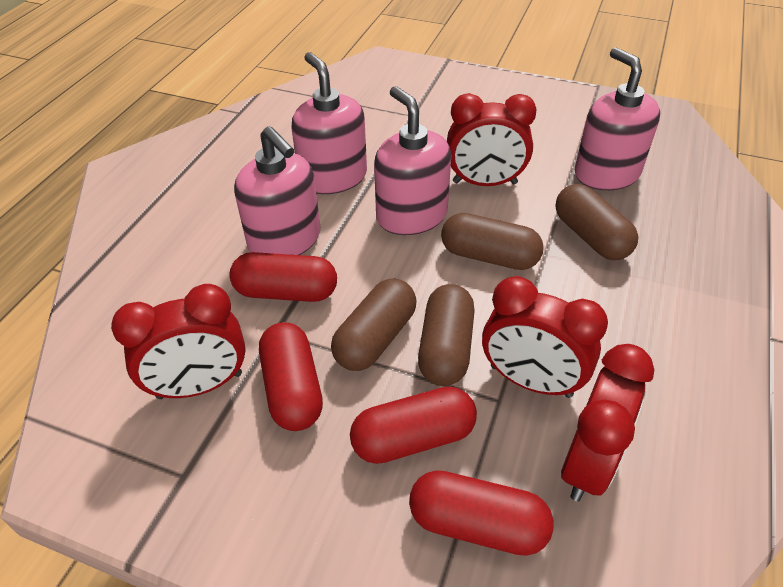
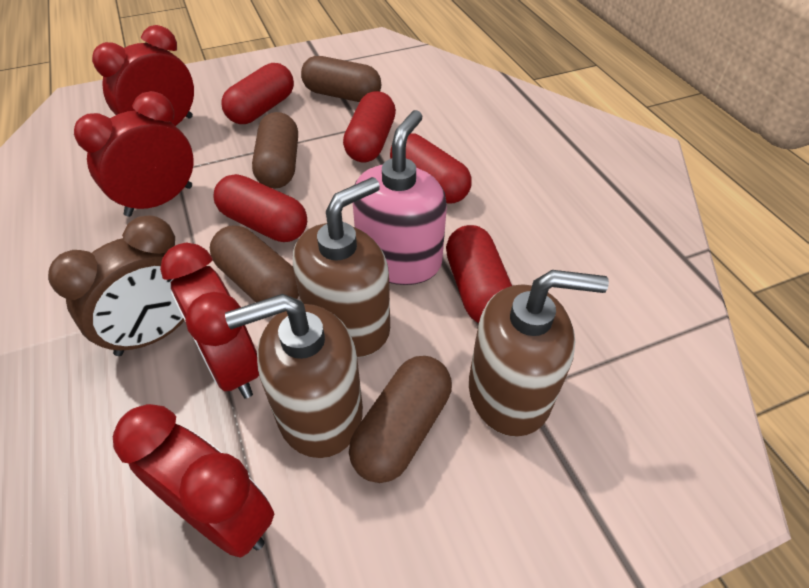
brown clock: 0 -> 1
brown soap dispenser: 0 -> 3
pink soap dispenser: 4 -> 1
red capsule: 4 -> 5

